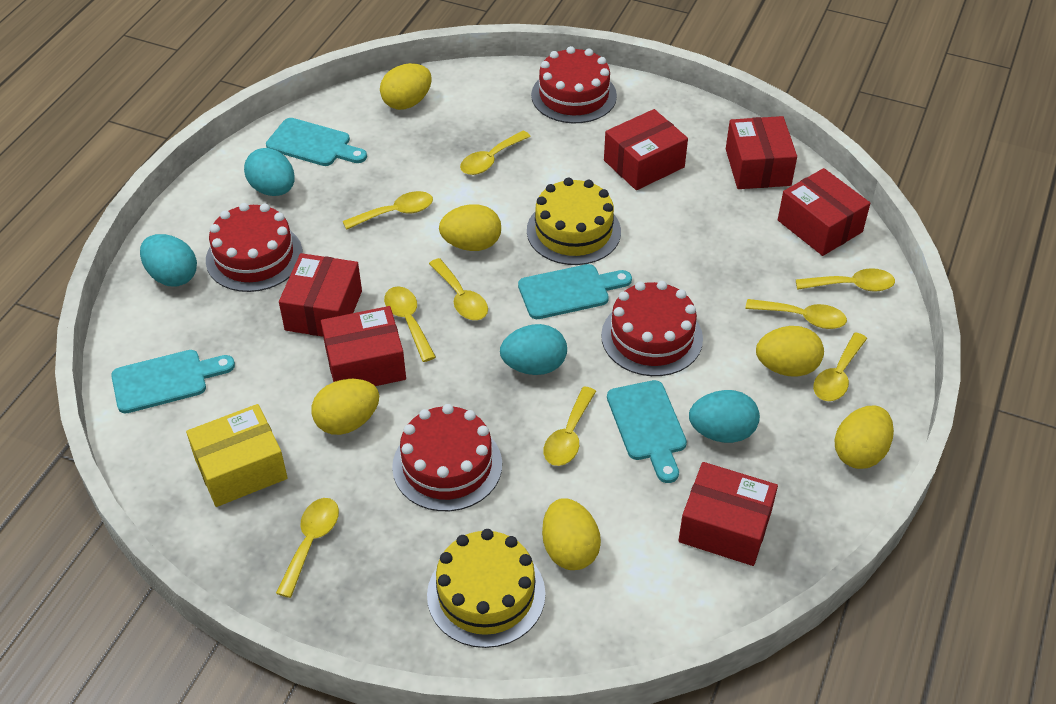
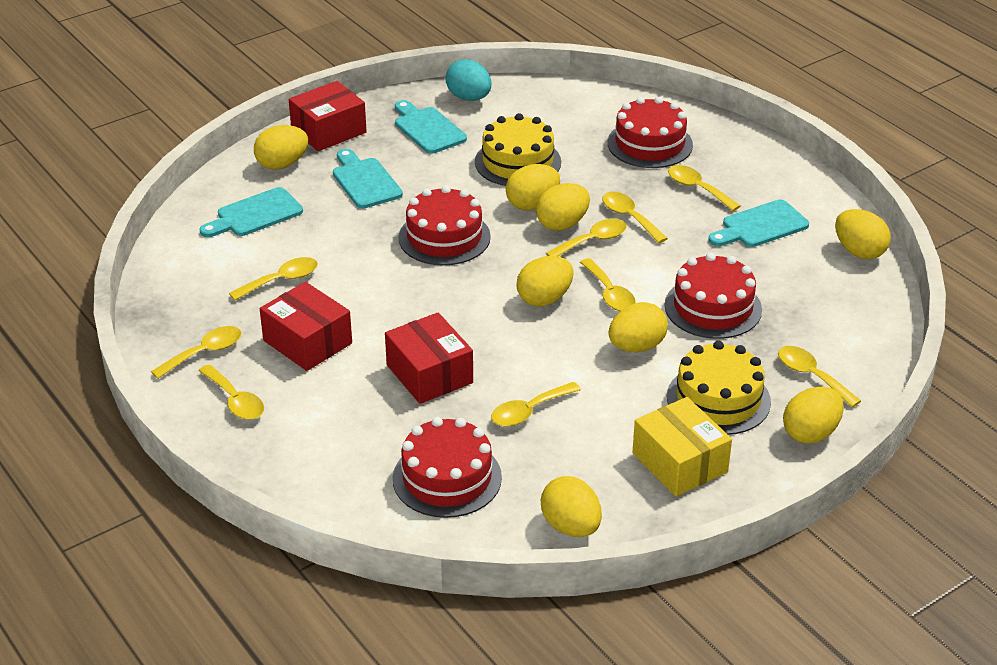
red box: 6 -> 3
turquoise egg: 4 -> 1
yellow egg: 6 -> 8

